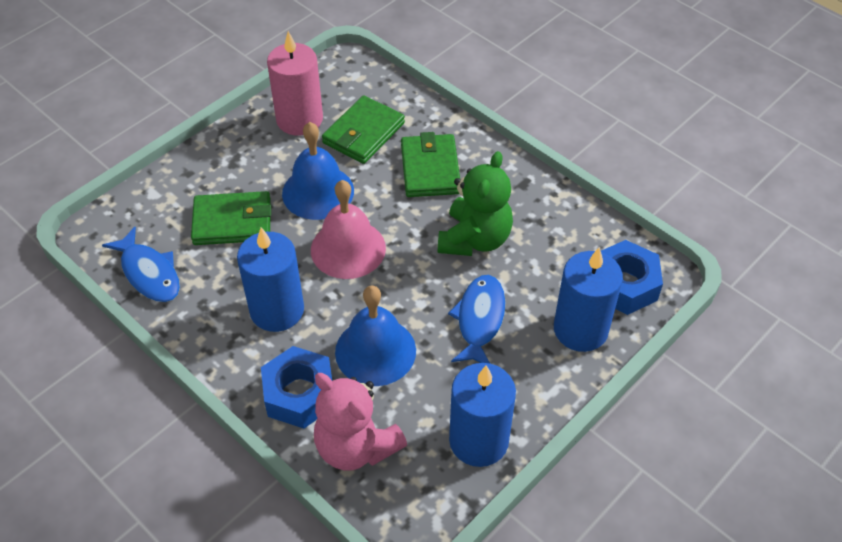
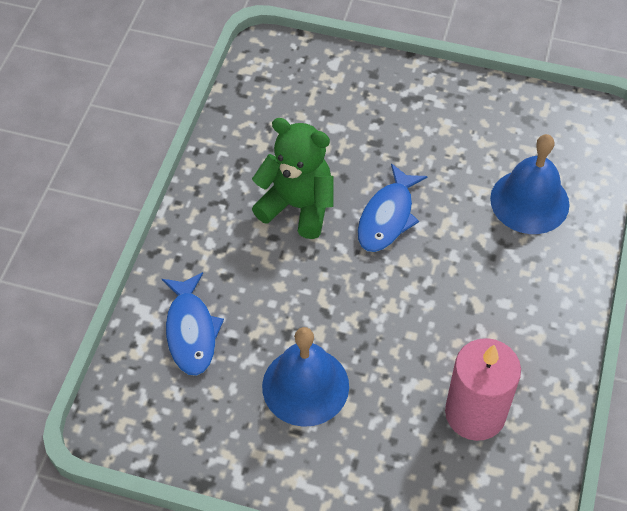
blue candle: 3 -> 0
blue nut: 2 -> 0
green wallet: 3 -> 0
pink bell: 1 -> 0
pink teddy bear: 1 -> 0

